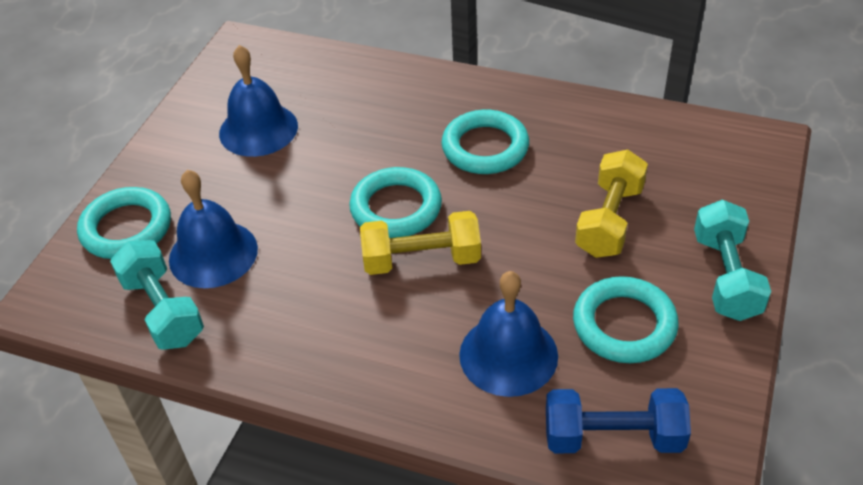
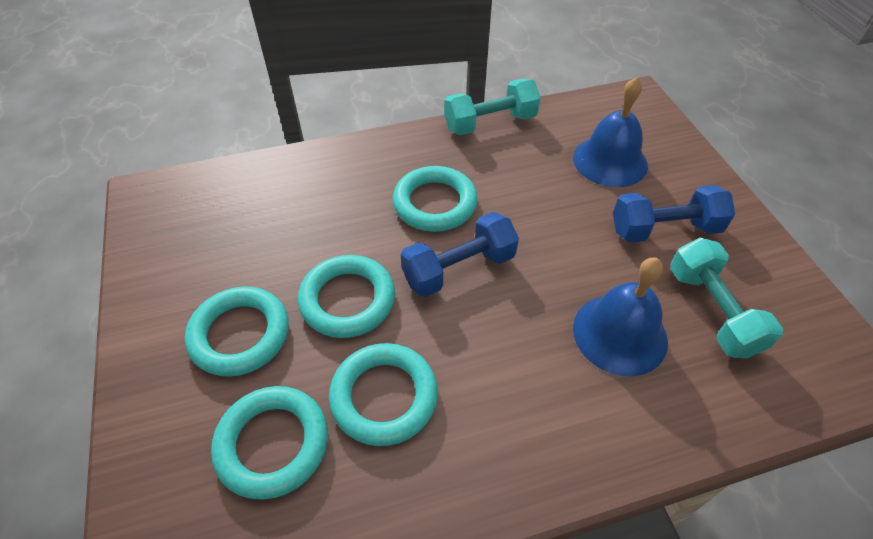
blue bell: 3 -> 2
blue dumbbell: 1 -> 2
turquoise ring: 4 -> 5
yellow dumbbell: 2 -> 0

